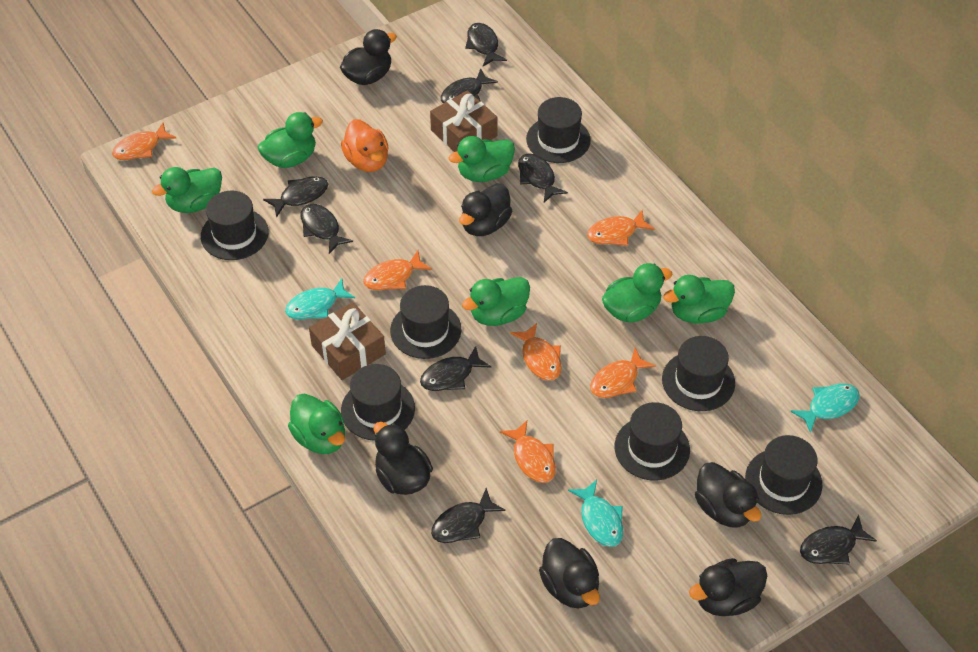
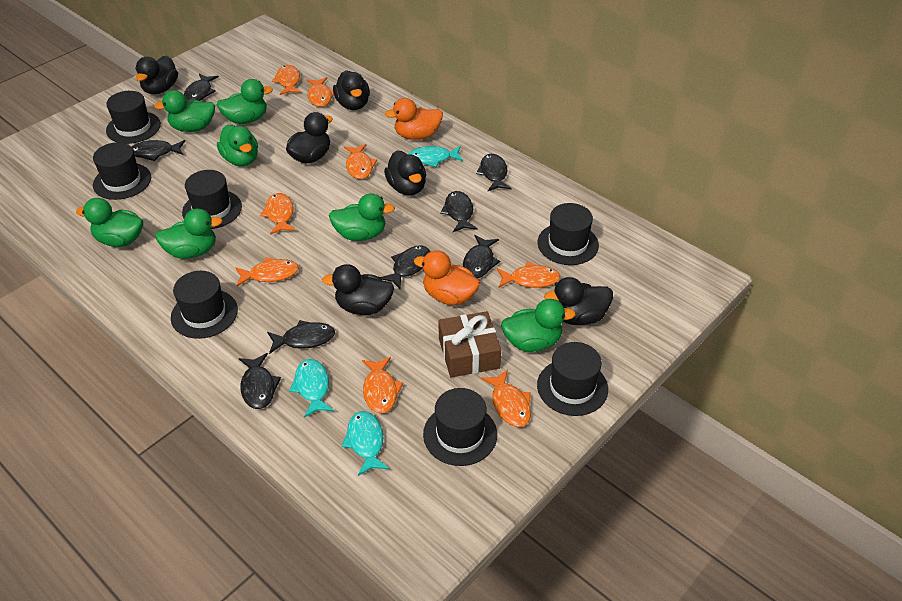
brown gift: 2 -> 1
orange duck: 1 -> 2
orange fish: 6 -> 8

